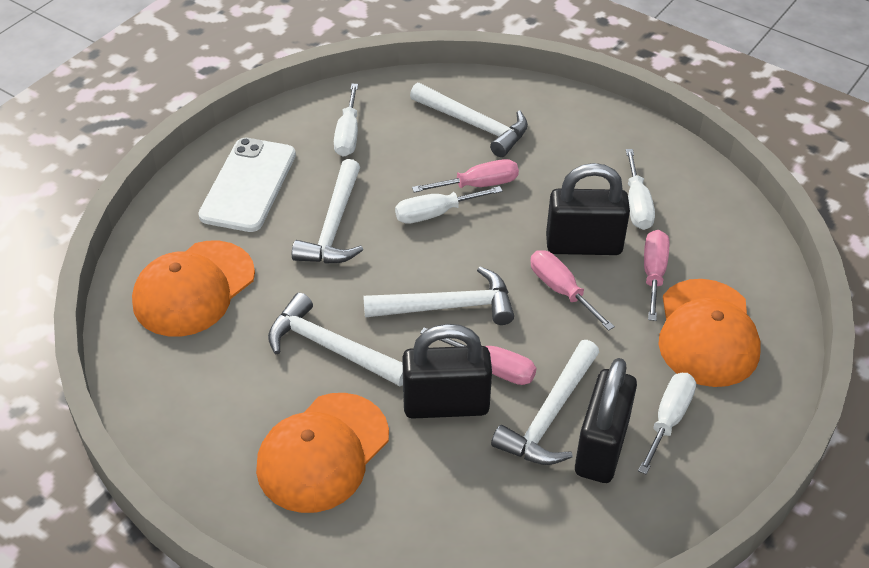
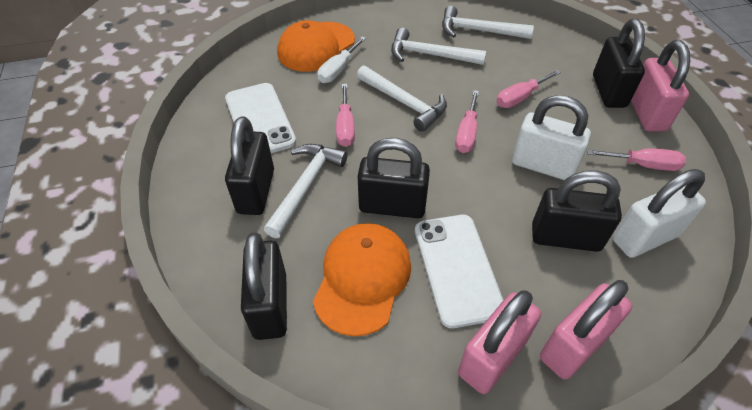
black padlock: 3 -> 5
orange cap: 3 -> 2
pink padlock: 0 -> 3
white hammer: 5 -> 4
white padlock: 0 -> 2
white phone: 1 -> 2
white screwdriver: 4 -> 1

